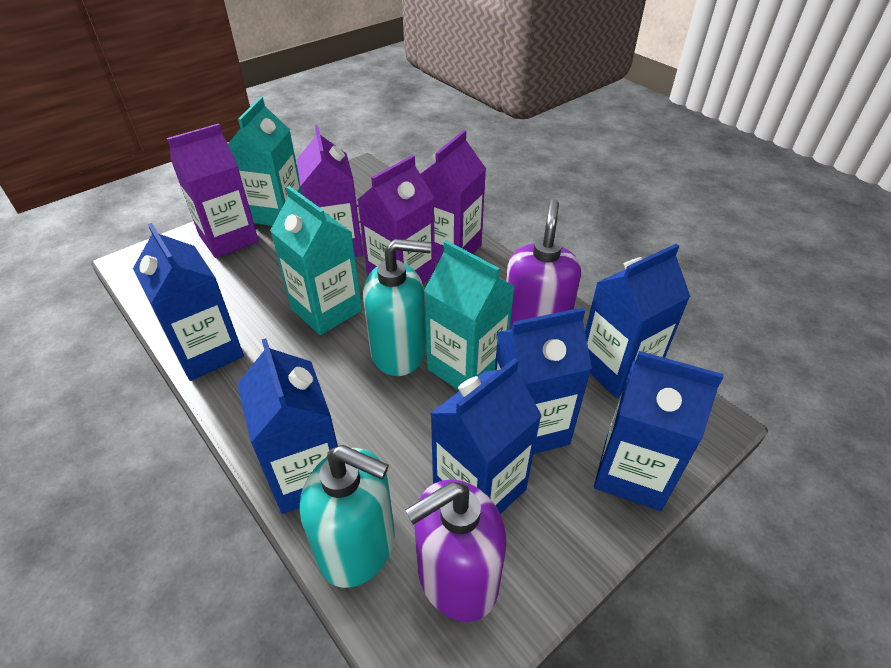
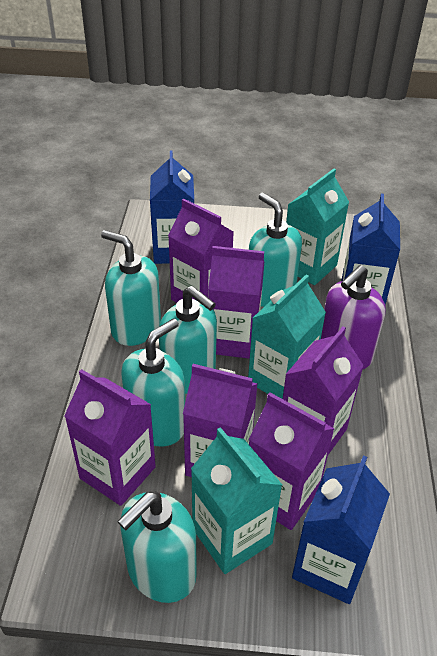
blue carton: 6 -> 3
purple carton: 4 -> 6
purple soap dispenser: 2 -> 1
turquoise soap dispenser: 2 -> 5

